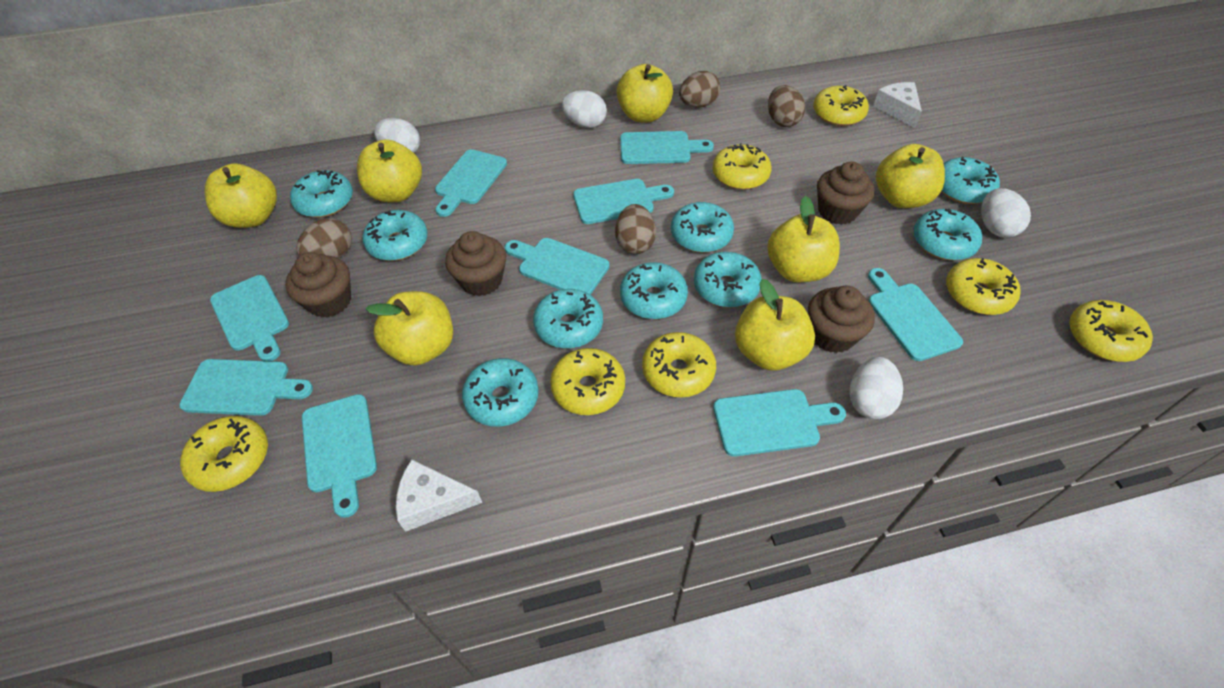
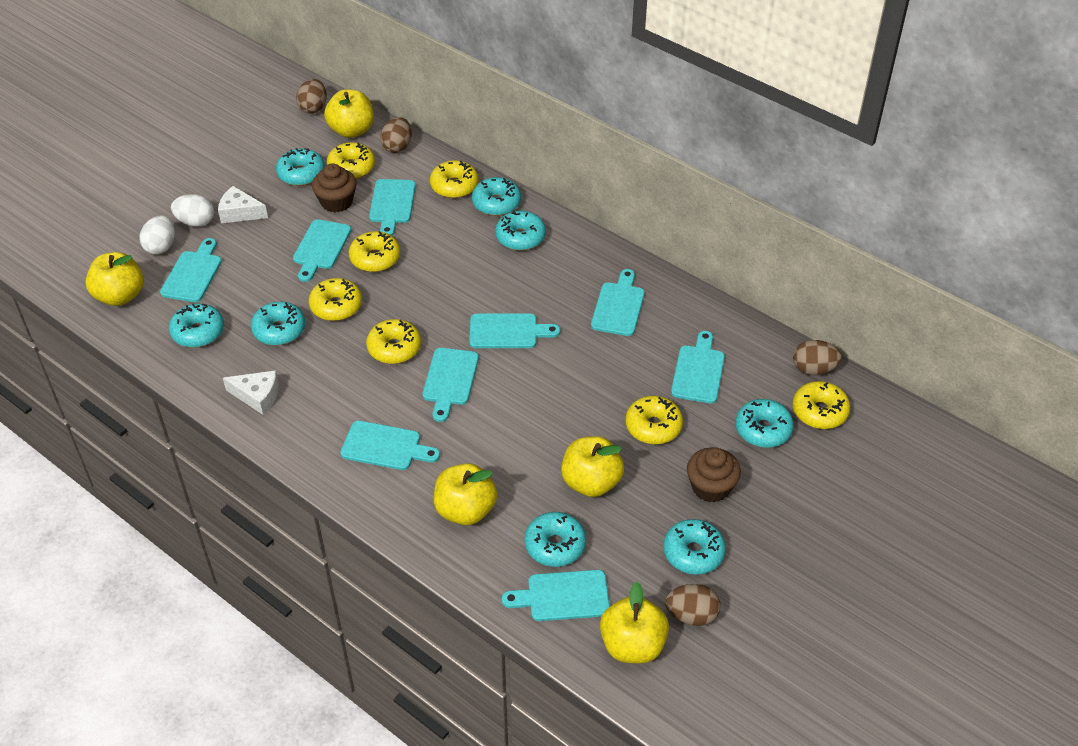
brown cupcake: 4 -> 2
turquoise donut: 9 -> 8
white egg: 4 -> 2
yellow apple: 7 -> 5

